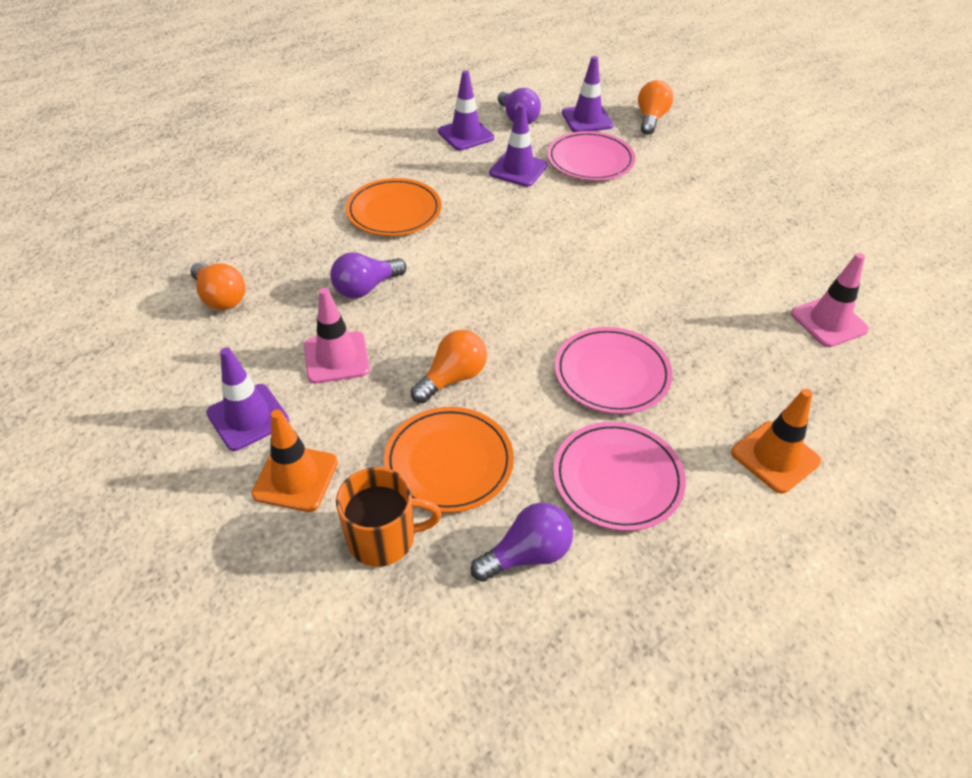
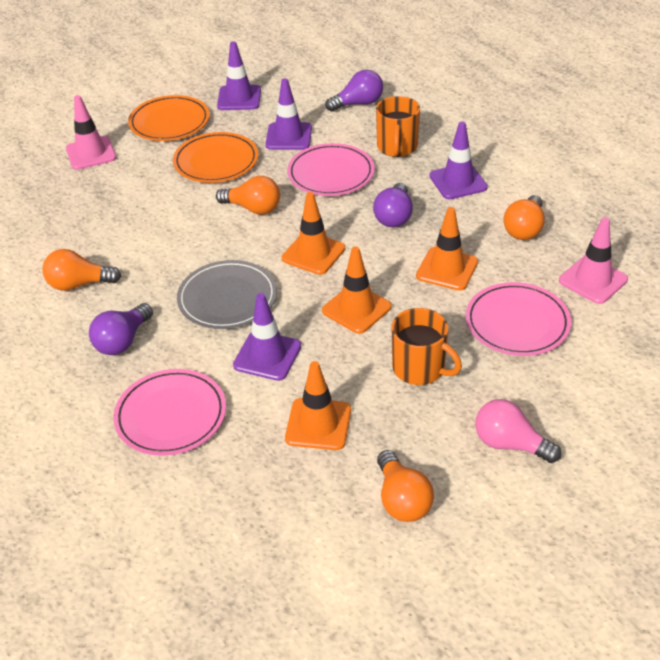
grey plate: 0 -> 1
orange light bulb: 3 -> 4
orange mug: 1 -> 2
orange traffic cone: 2 -> 4
pink light bulb: 0 -> 1

